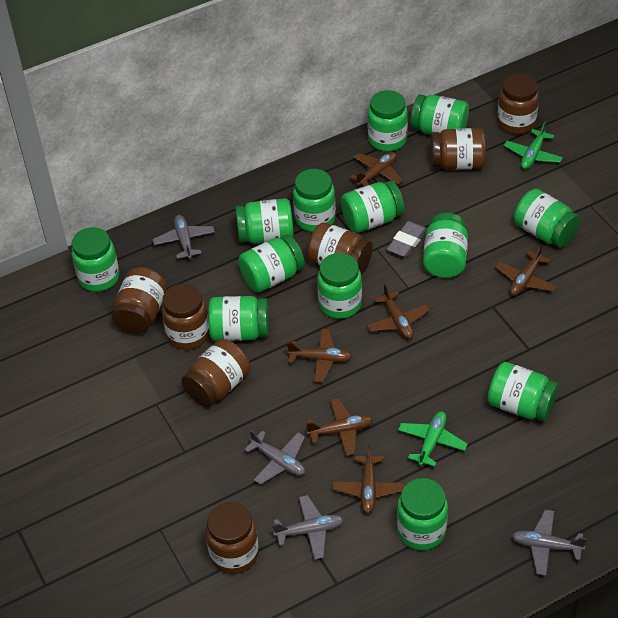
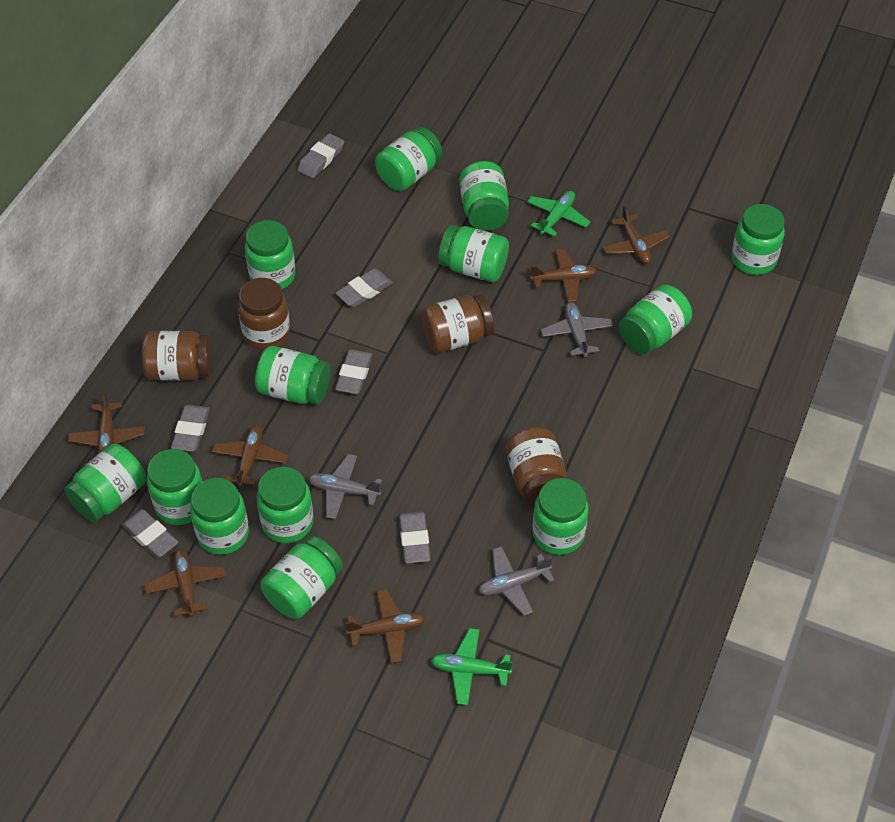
brown jar: 7 -> 4
grey eraser: 1 -> 6
grey plane: 4 -> 3

